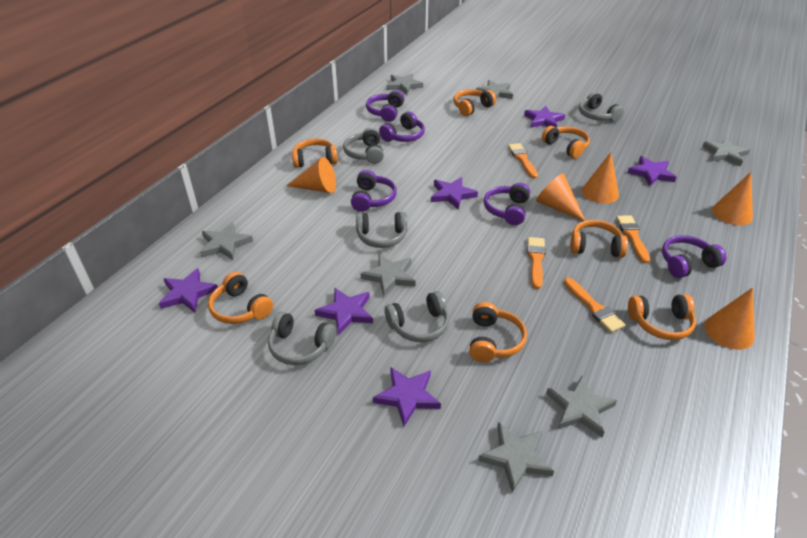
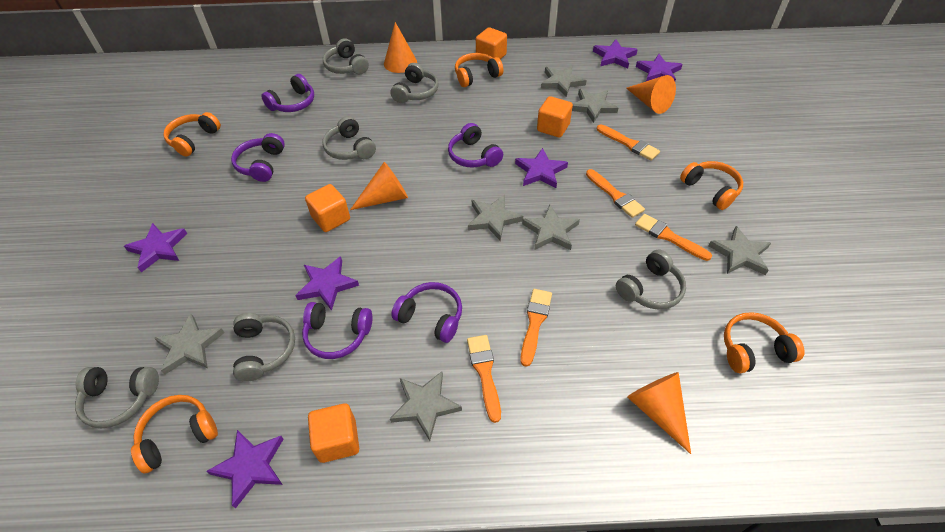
grey headphones: 5 -> 6
orange brush: 4 -> 5
orange cone: 5 -> 4
orange cube: 0 -> 4
orange headphones: 7 -> 5

